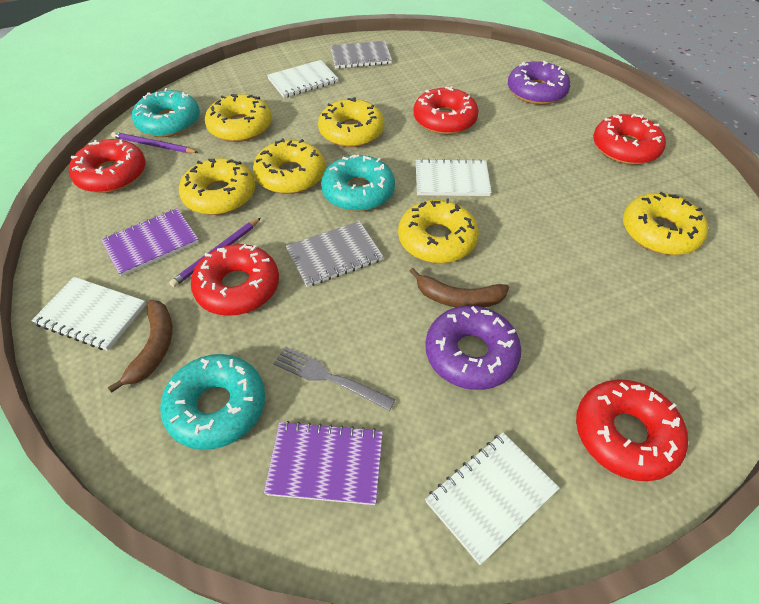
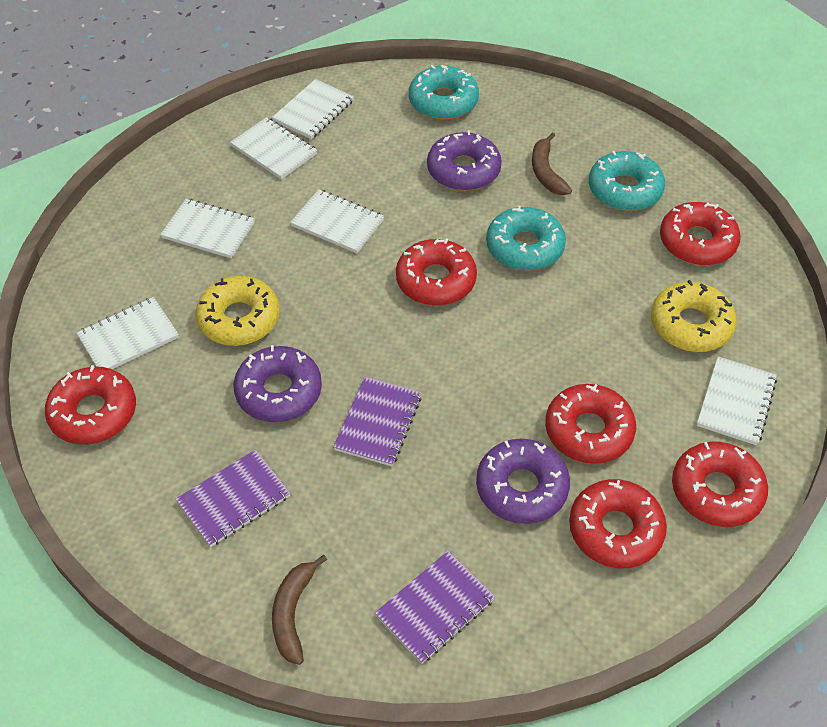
grey fork: 1 -> 0
grey notebook: 2 -> 0
purple donut: 2 -> 3
purple notebook: 2 -> 3
purple pencil: 2 -> 0
red donut: 5 -> 6
white notebook: 4 -> 6
yellow donut: 6 -> 2

